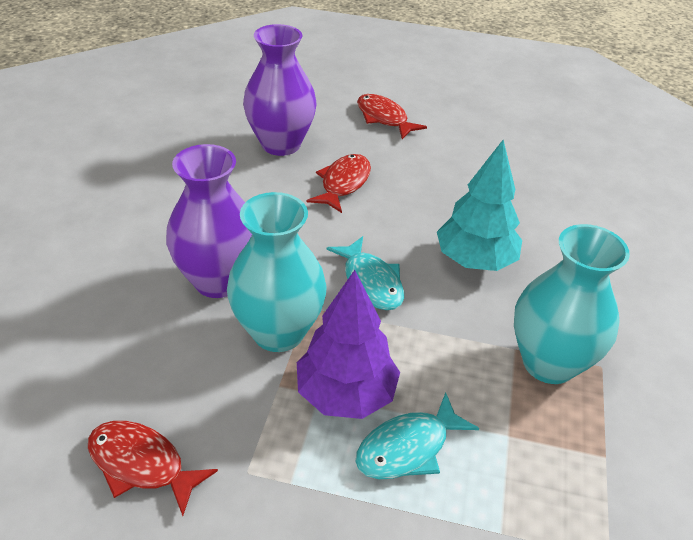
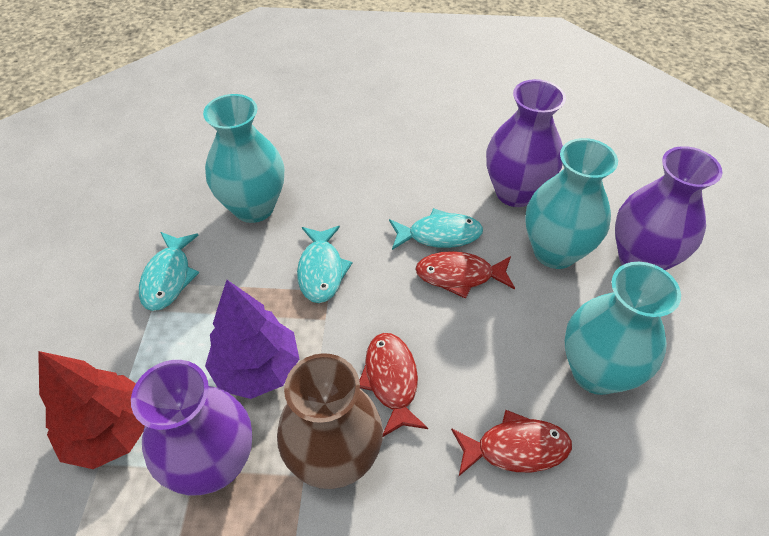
brown vase: 0 -> 1
purple vase: 2 -> 3
red tree: 0 -> 1
turquoise fish: 2 -> 3
turquoise tree: 1 -> 0
turquoise vase: 2 -> 3

